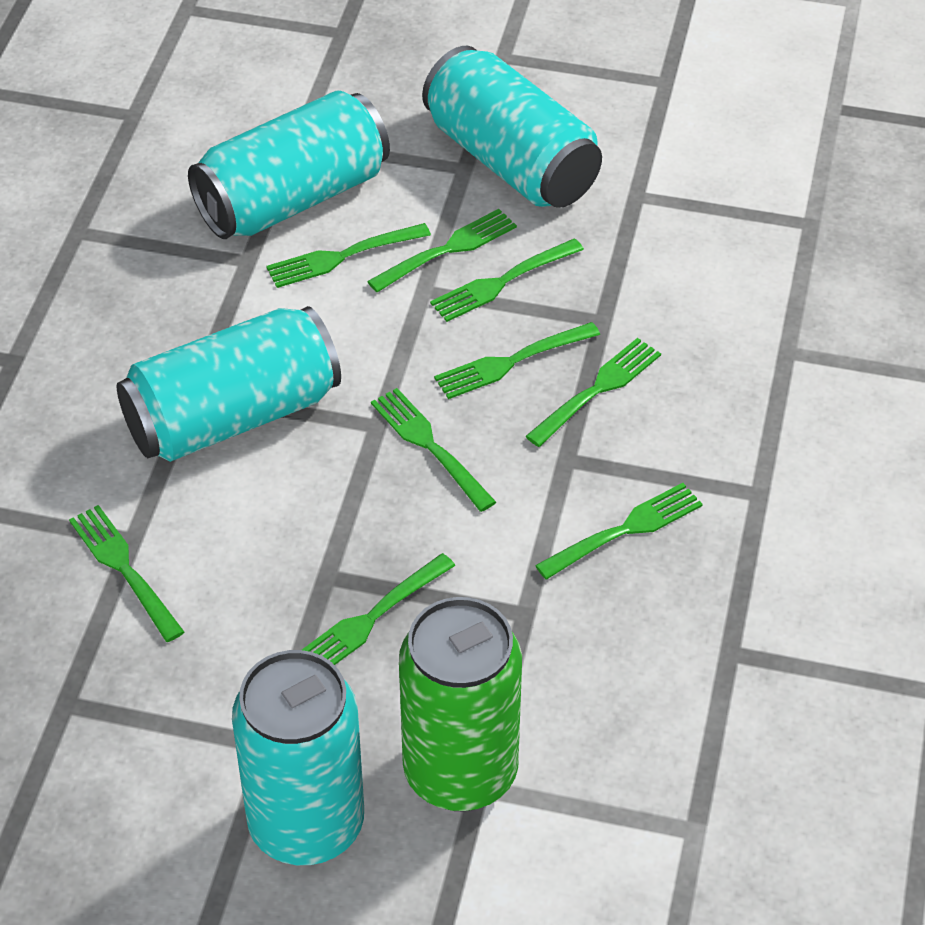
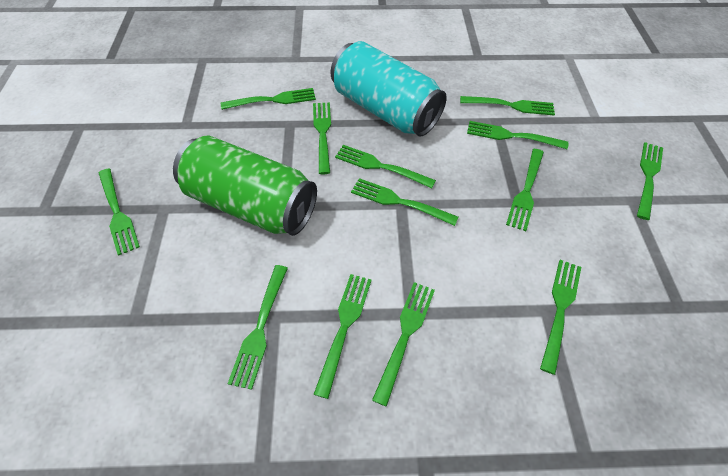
green fork: 9 -> 13
turquoise can: 4 -> 1

